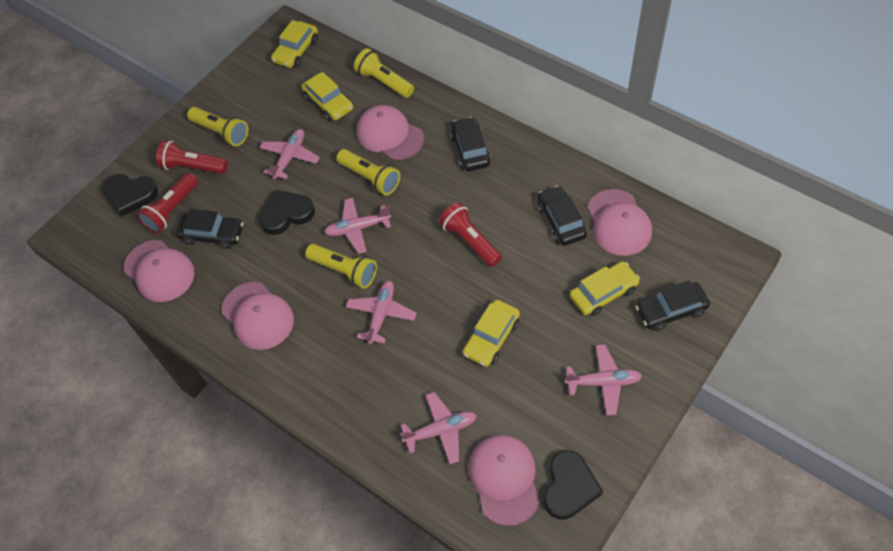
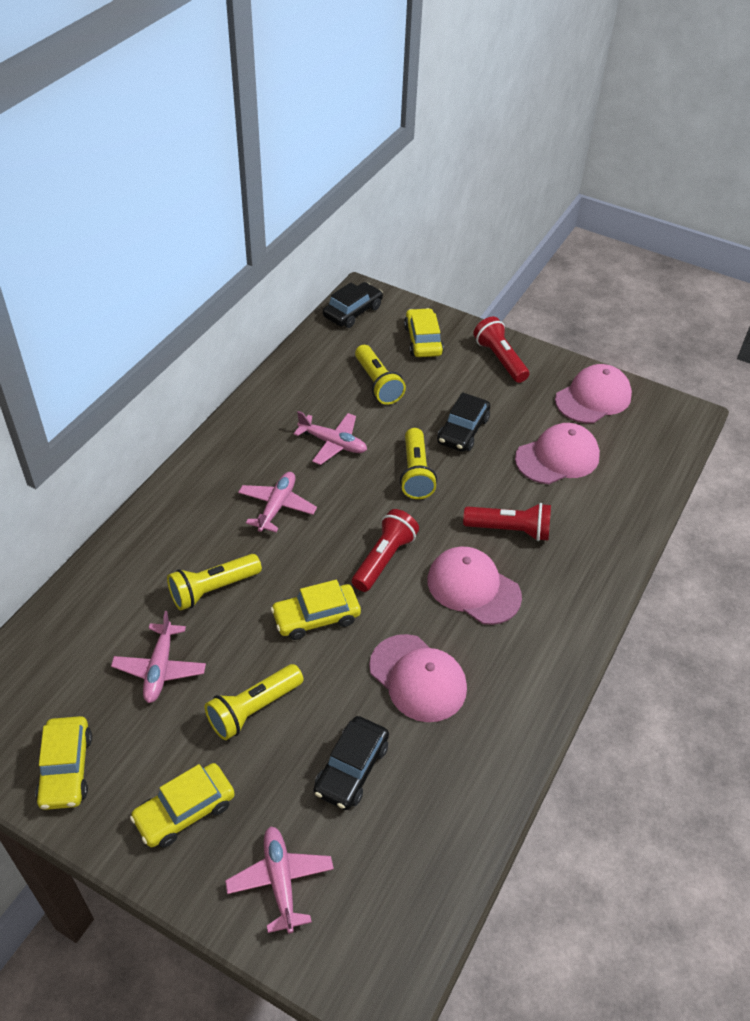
black car: 4 -> 3
black heart: 3 -> 0
pink cap: 5 -> 4
pink plane: 5 -> 4

